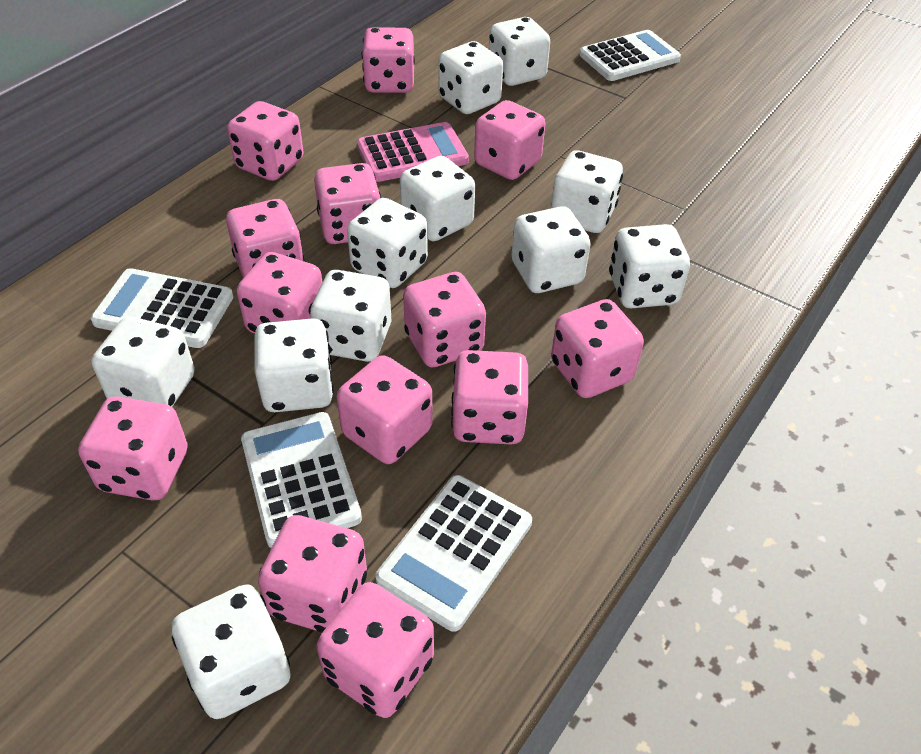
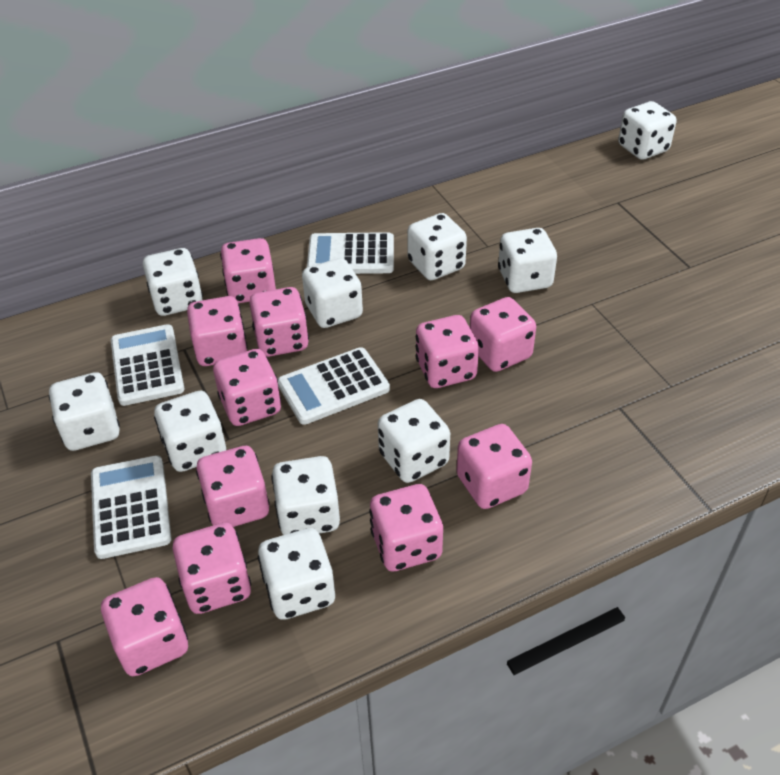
pink calculator: 1 -> 0
pink dice: 13 -> 11
white dice: 11 -> 10

